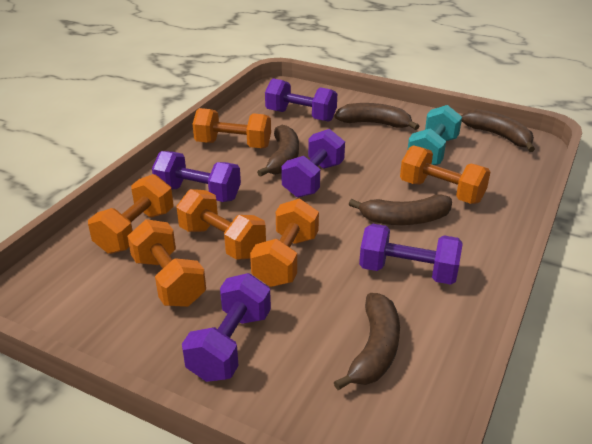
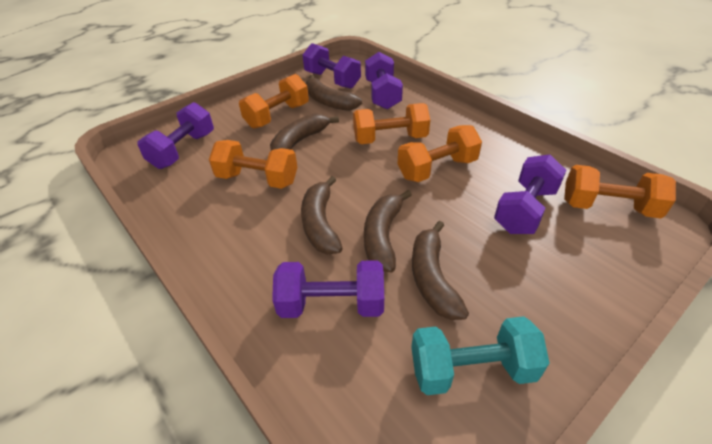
orange dumbbell: 6 -> 5

